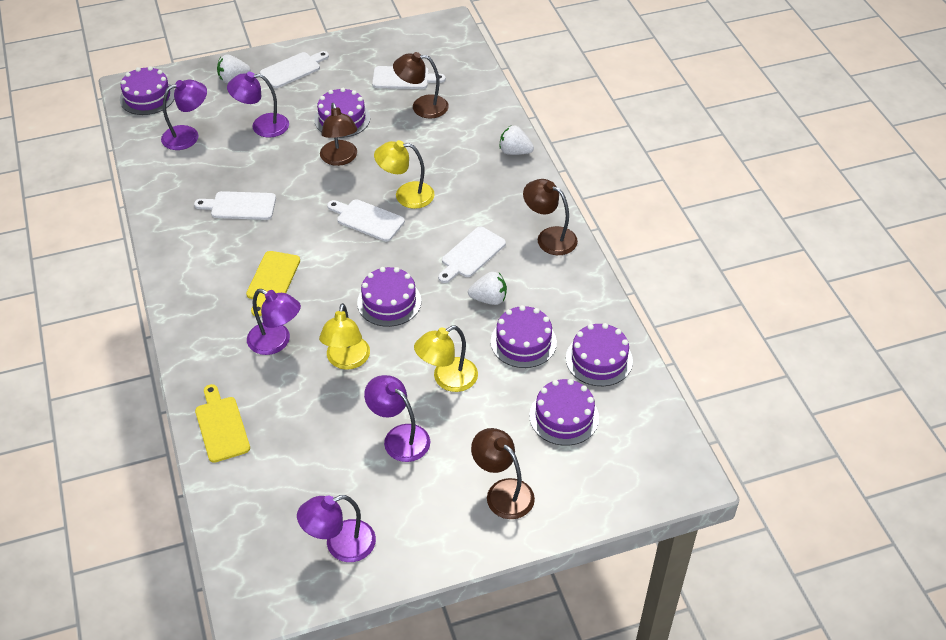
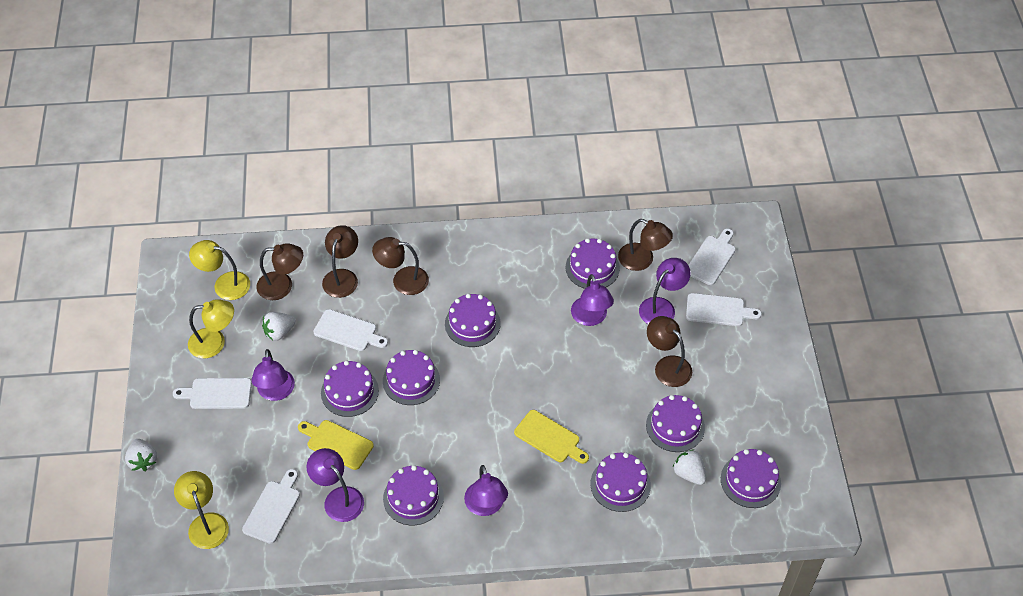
brown lamp: 4 -> 5
purple cake: 6 -> 8

